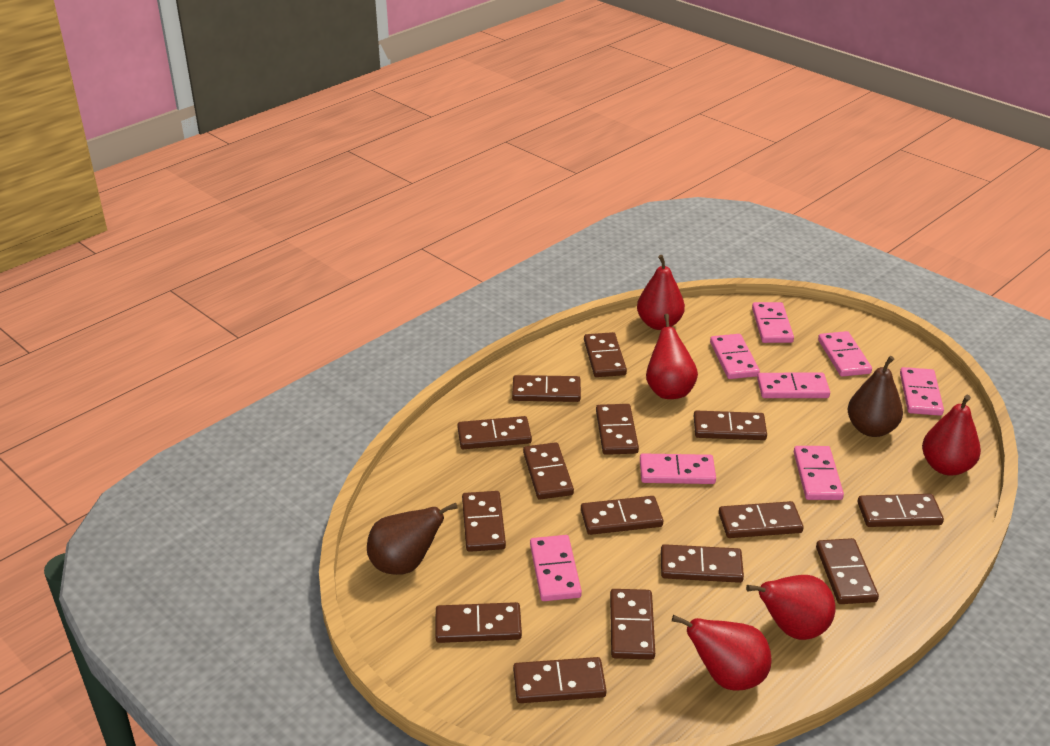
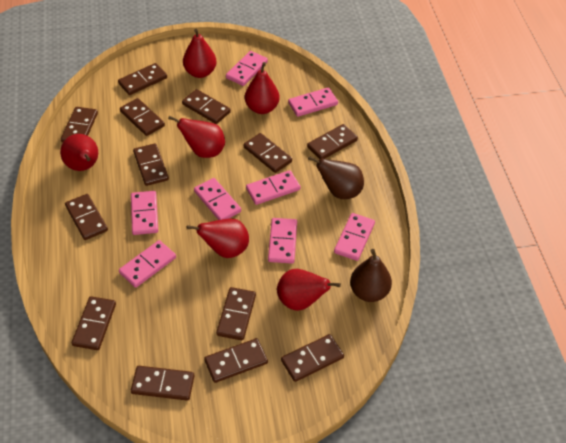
brown domino: 15 -> 13
red pear: 5 -> 6

